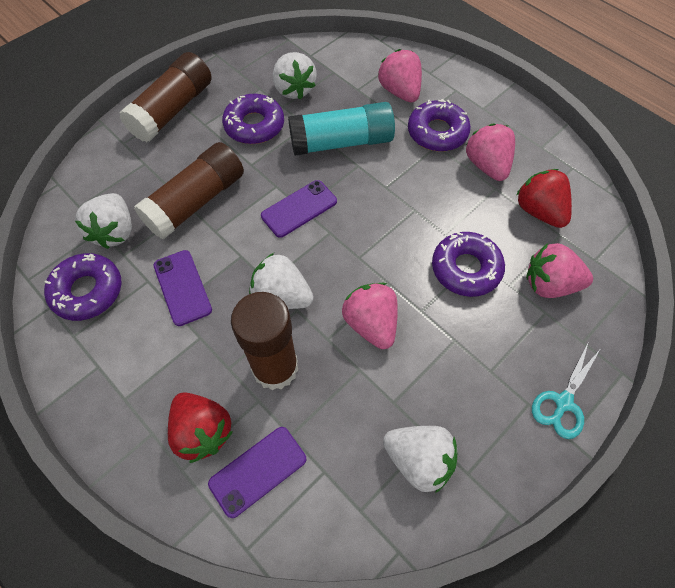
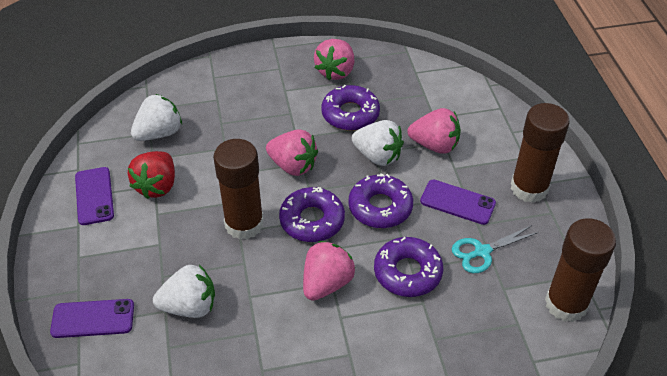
red strawberry: 2 -> 1
turquoise glue stick: 1 -> 0
white strawberry: 4 -> 3

